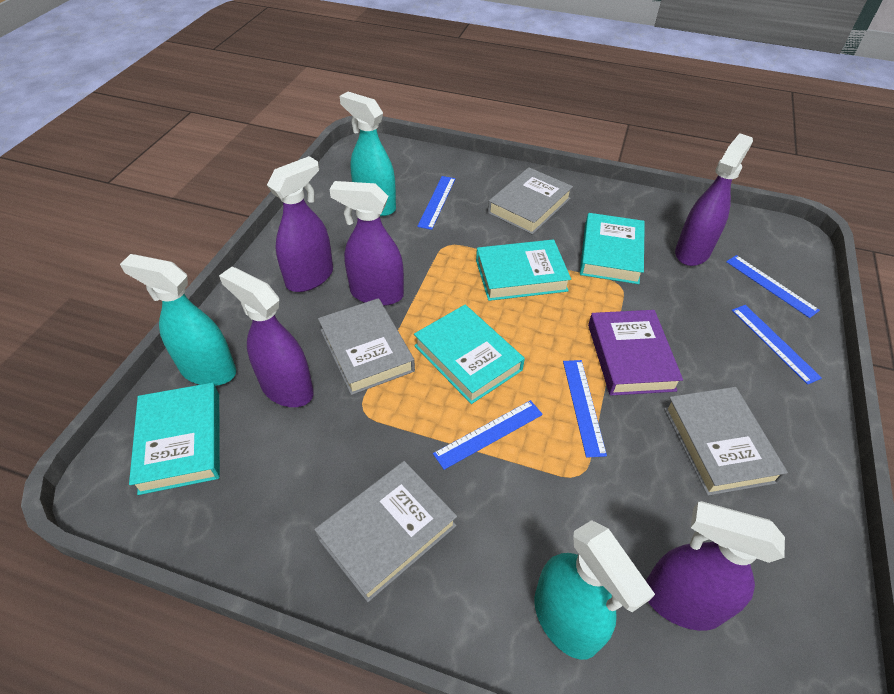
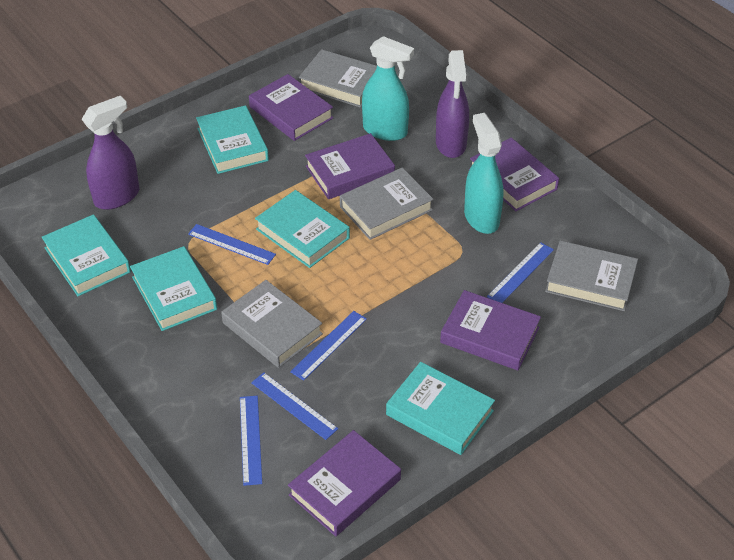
purple book: 1 -> 5
purple spray bottle: 5 -> 2
turquoise book: 4 -> 5
turquoise spray bottle: 3 -> 2

